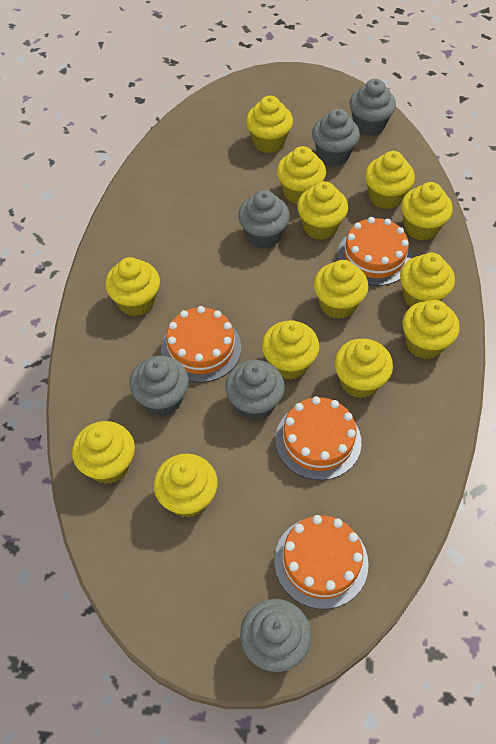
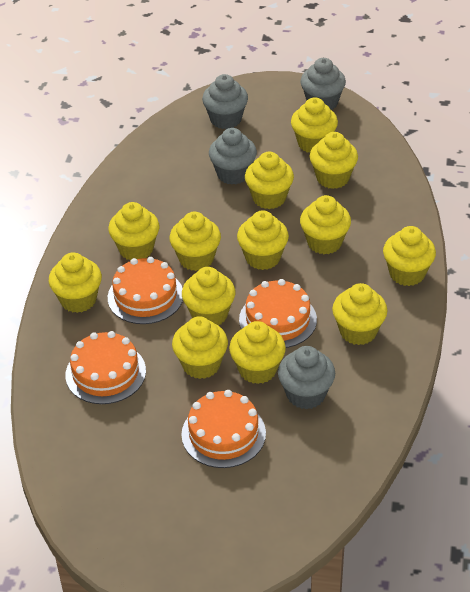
grey cupcake: 6 -> 4

